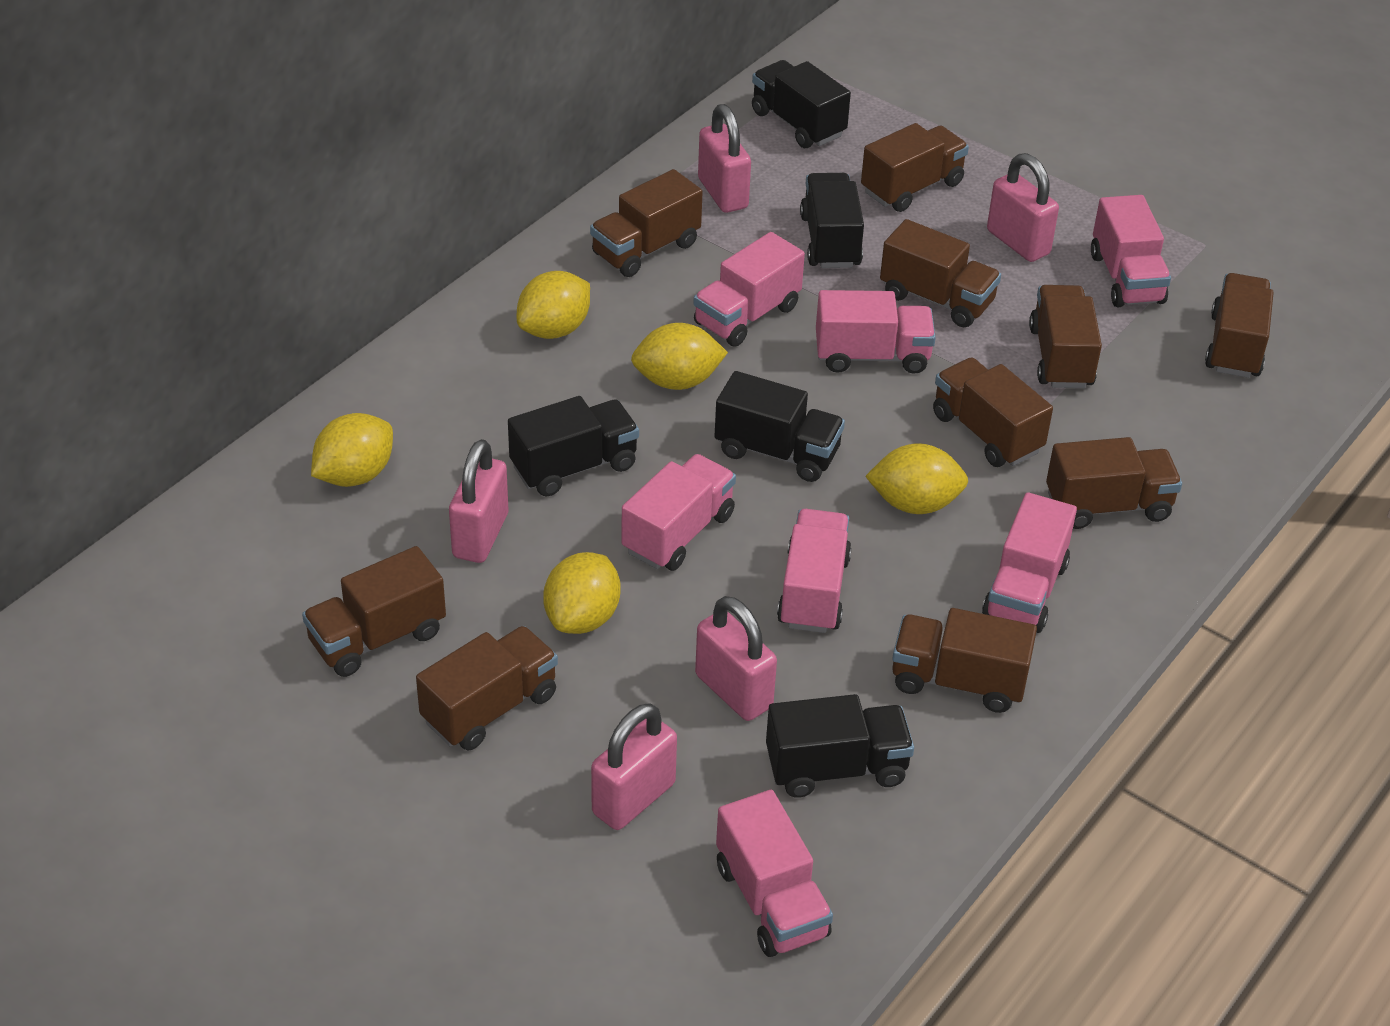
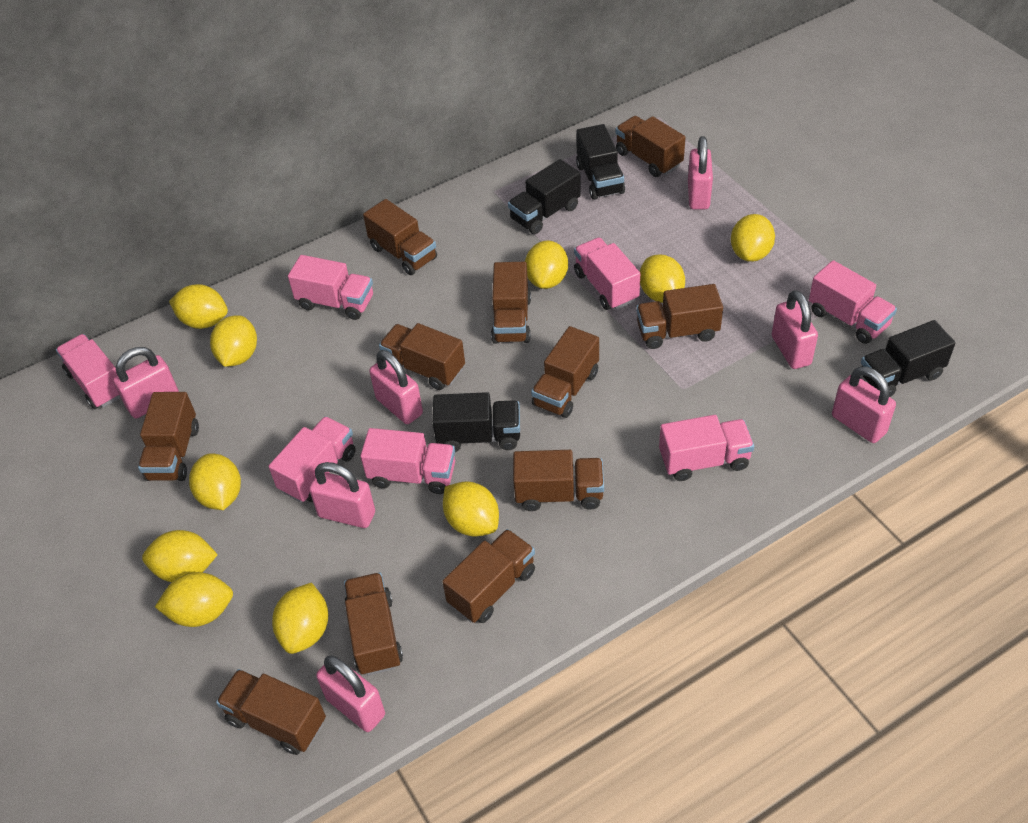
black truck: 5 -> 4
brown truck: 10 -> 11
pink padlock: 5 -> 7
yellow lemon: 5 -> 10

